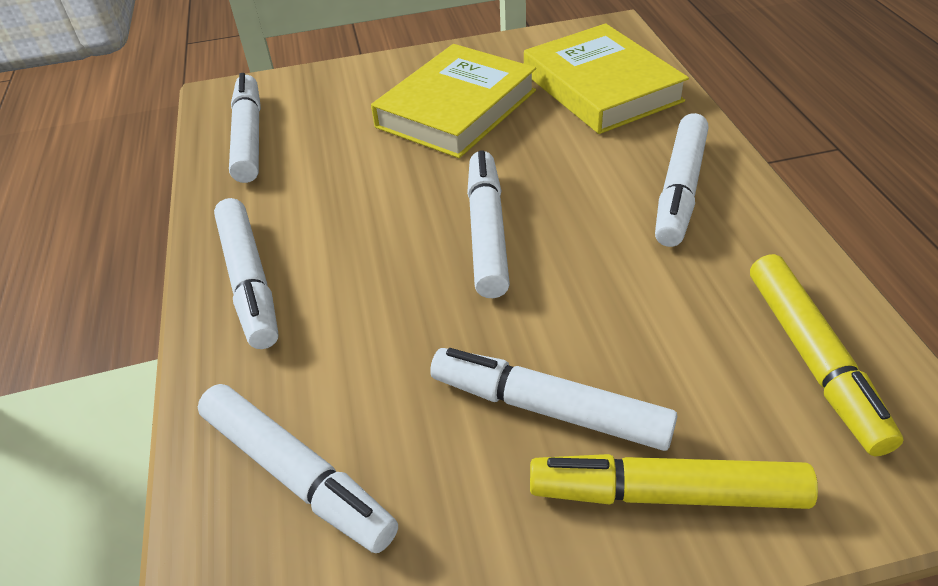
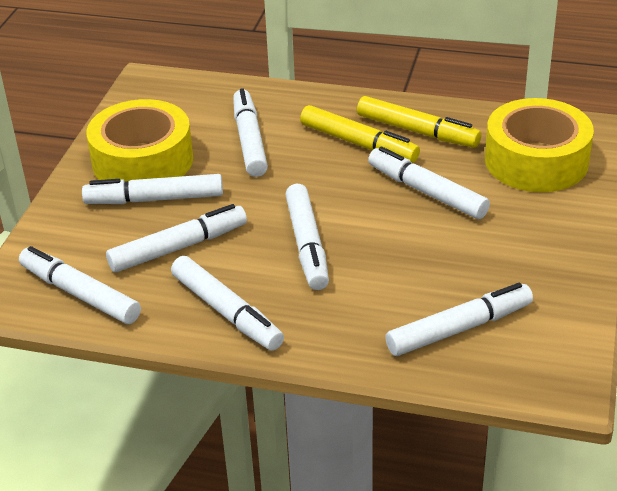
white marker: 6 -> 8
yellow book: 2 -> 0
yellow tape: 0 -> 2

